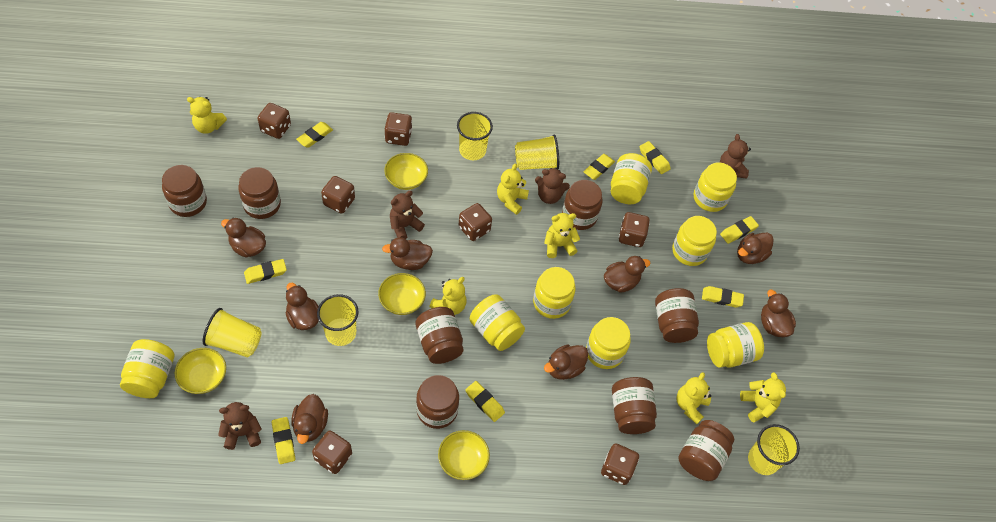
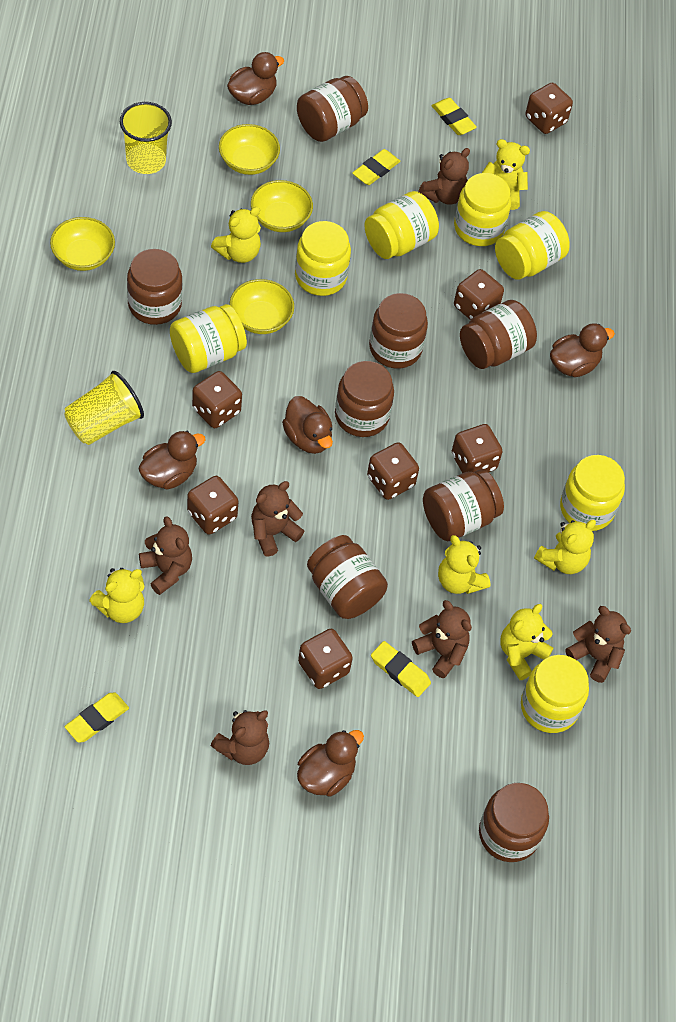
brown duck: 8 -> 5
brown teddy bear: 4 -> 6
yellow cup: 5 -> 2
yellow eraser: 8 -> 4
yellow jar: 8 -> 7

